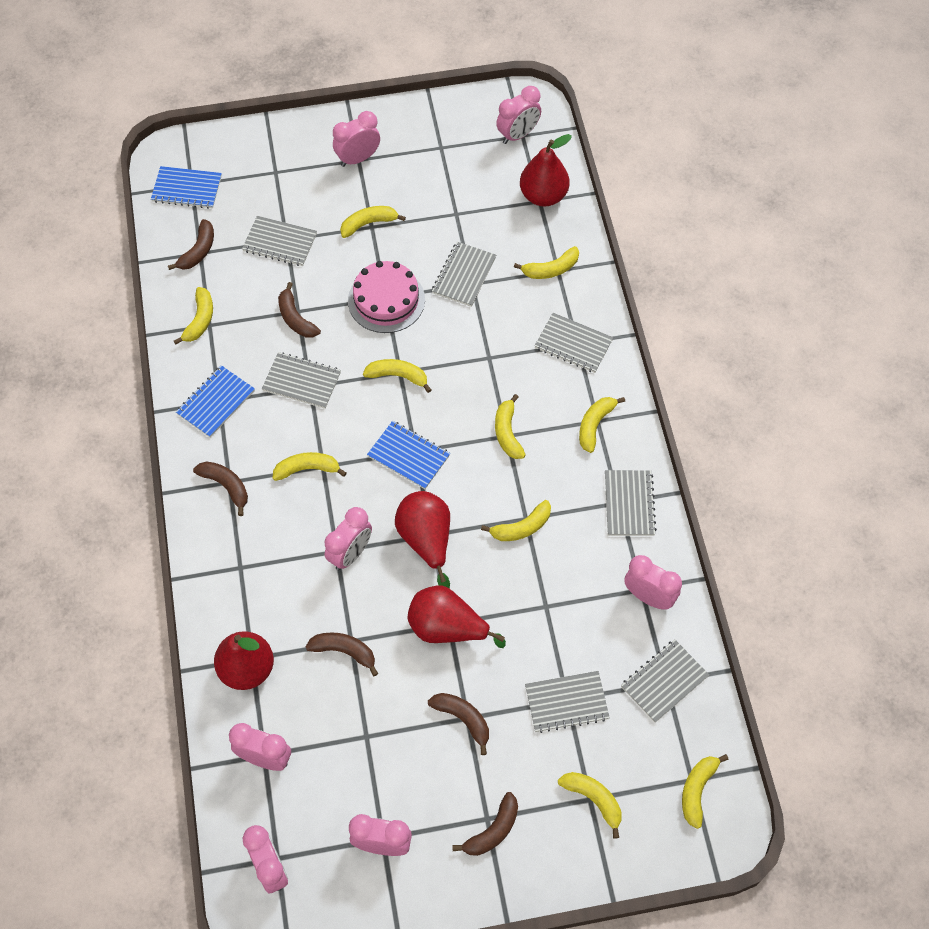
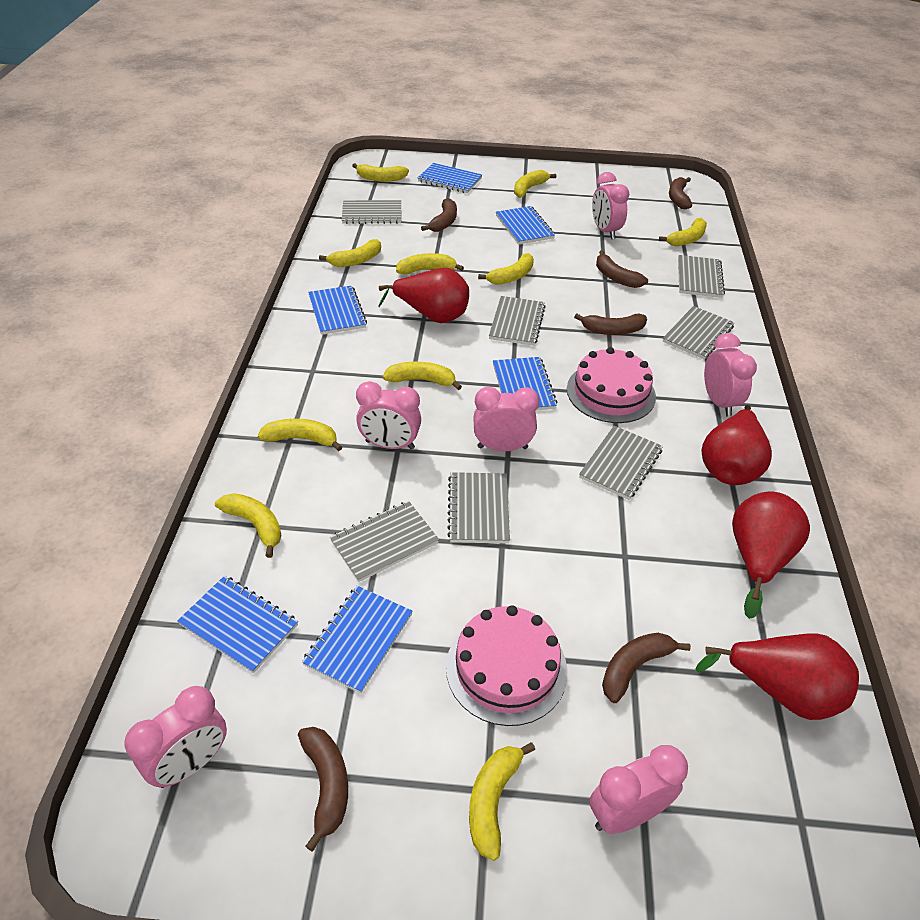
blue notebook: 3 -> 6
pink cake: 1 -> 2
pink clock: 7 -> 6

